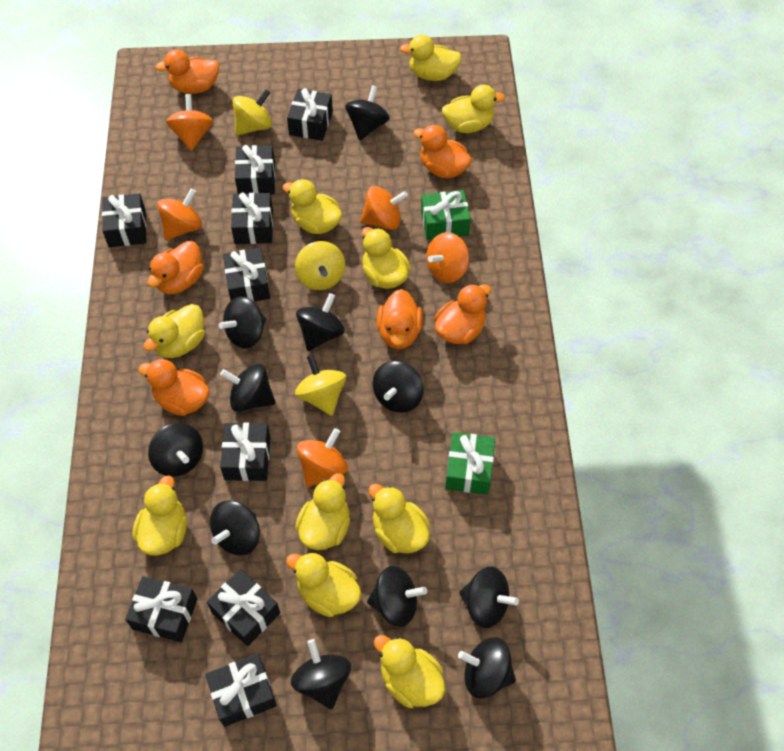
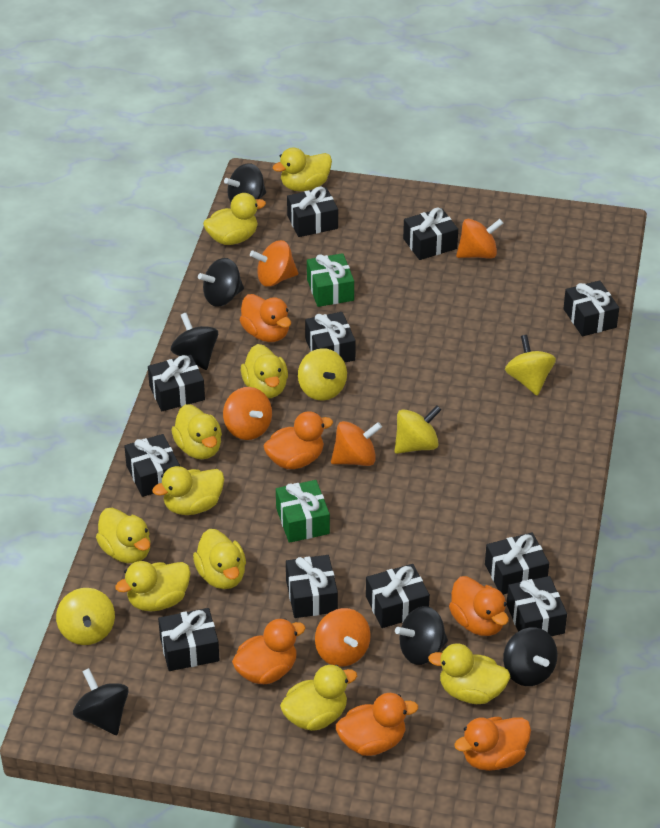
black gift: 9 -> 11
black spinning top: 11 -> 6
yellow spinning top: 3 -> 4

